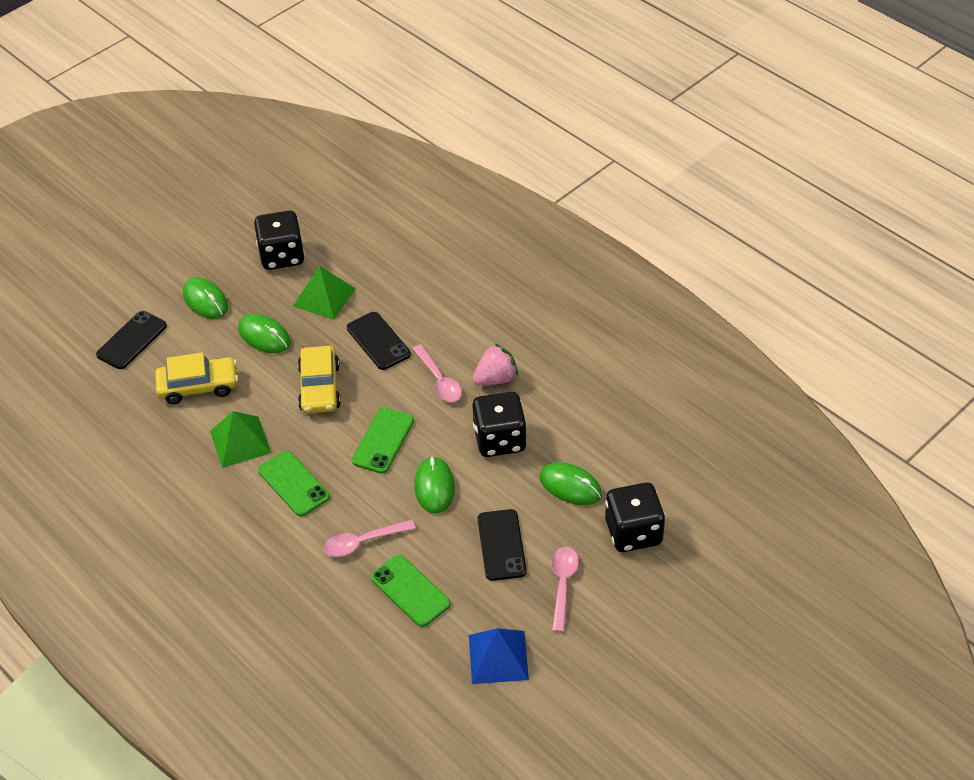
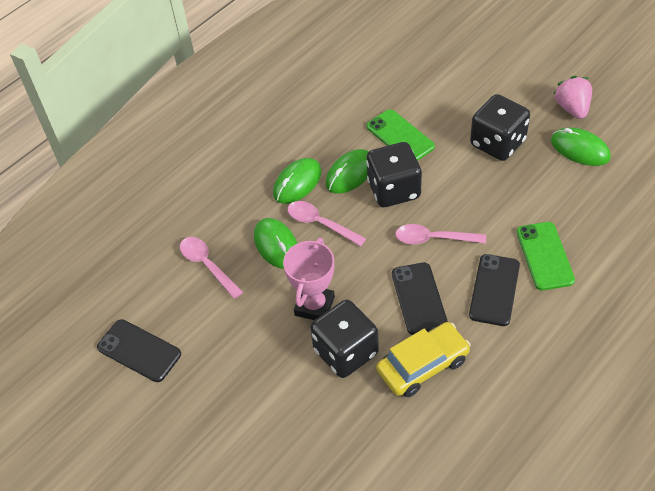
blue pyramid: 1 -> 0
green phone: 3 -> 2
green pyramid: 2 -> 0
pink trophy: 0 -> 1
yellow car: 2 -> 1

